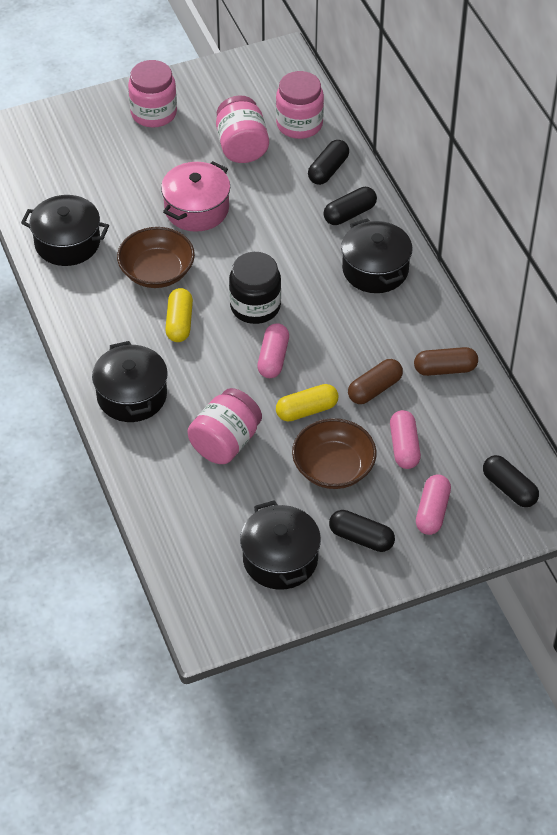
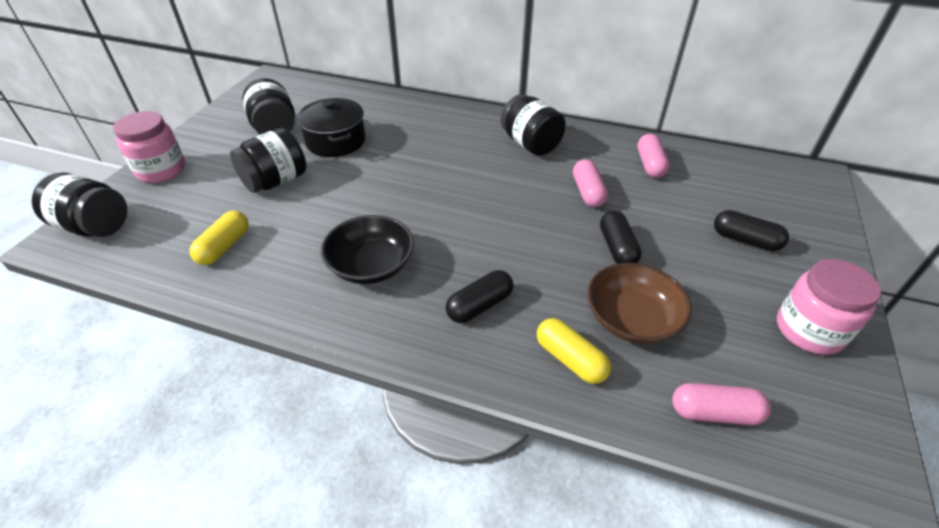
black bowl: 0 -> 1
black capsule: 4 -> 3
black jar: 1 -> 4
black pot: 4 -> 1
brown bowl: 2 -> 1
brown capsule: 2 -> 0
pink jar: 4 -> 2
pink pot: 1 -> 0

